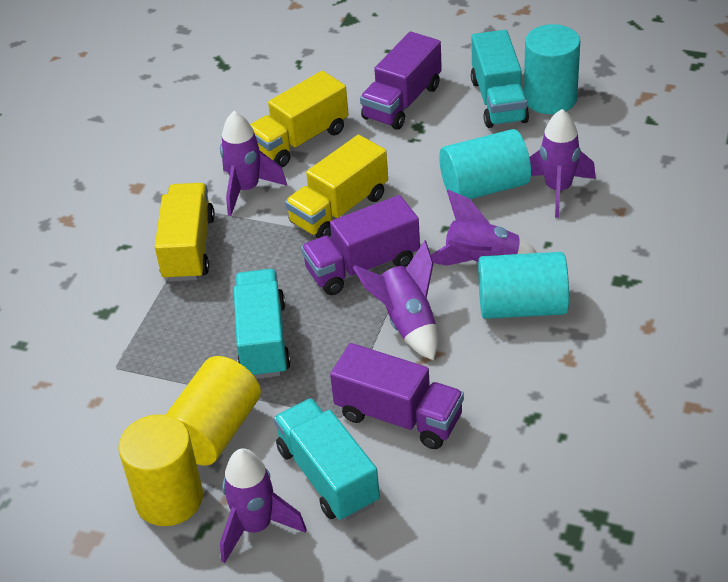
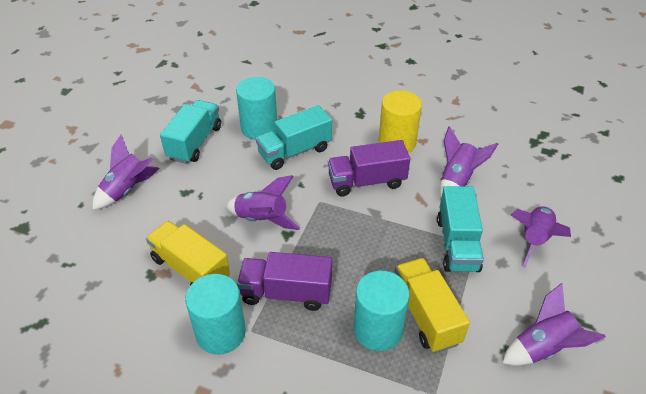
purple truck: 3 -> 2
yellow cylinder: 2 -> 1
yellow truck: 3 -> 2

